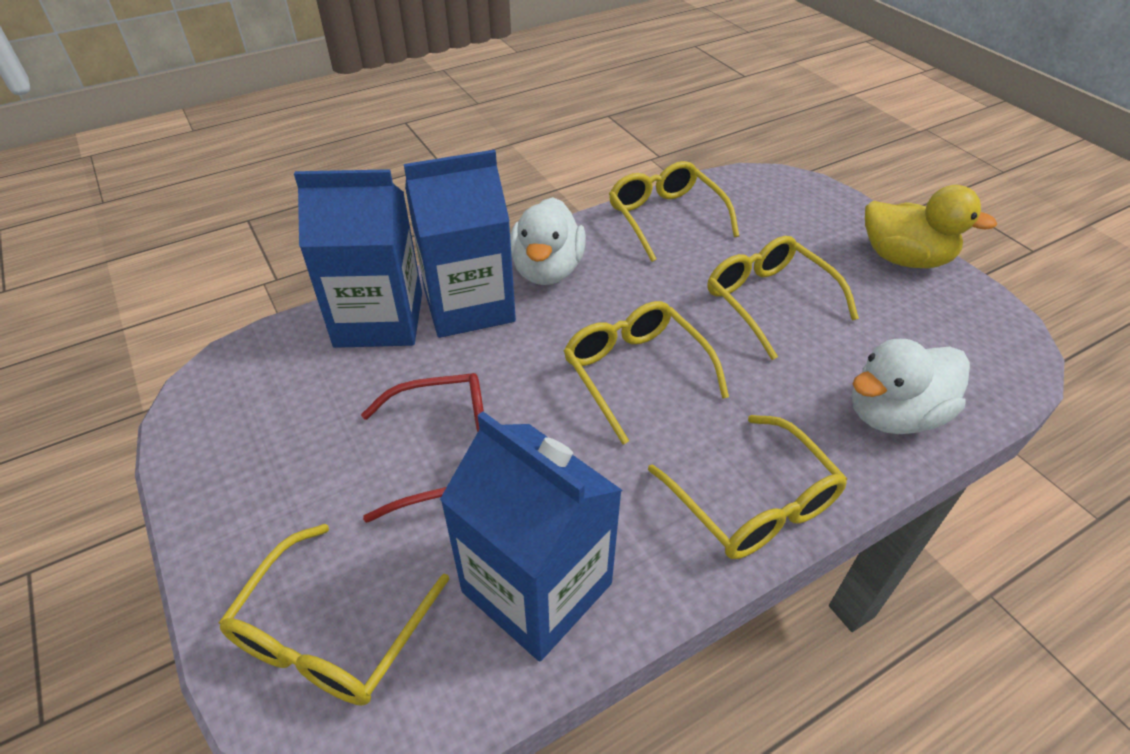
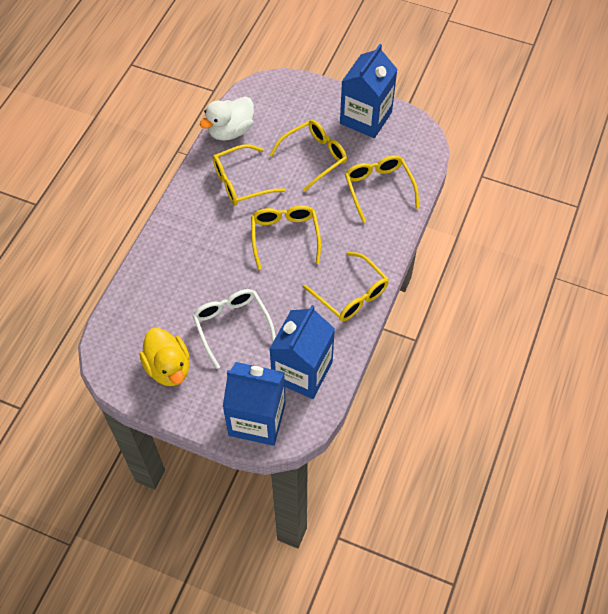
red glasses: 1 -> 0
white duck: 2 -> 1
white glasses: 0 -> 1

